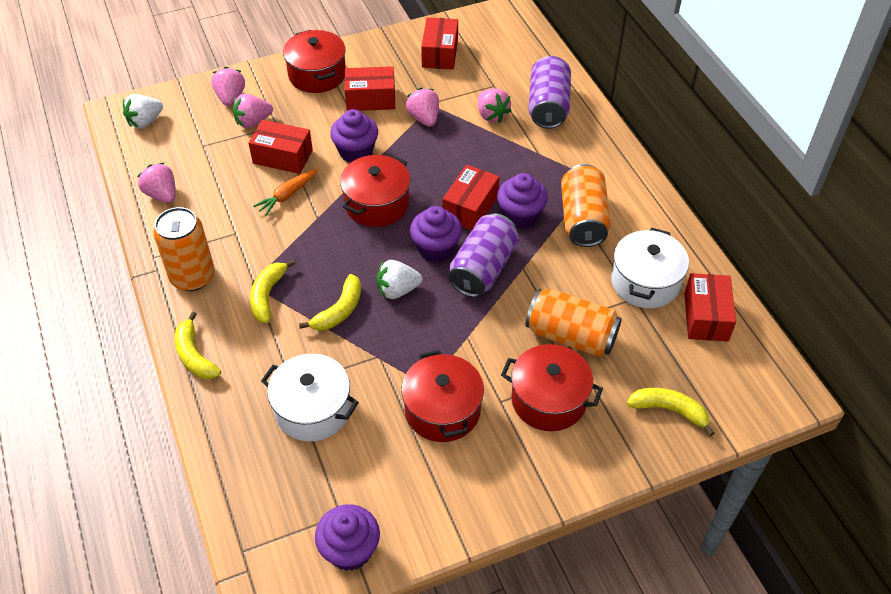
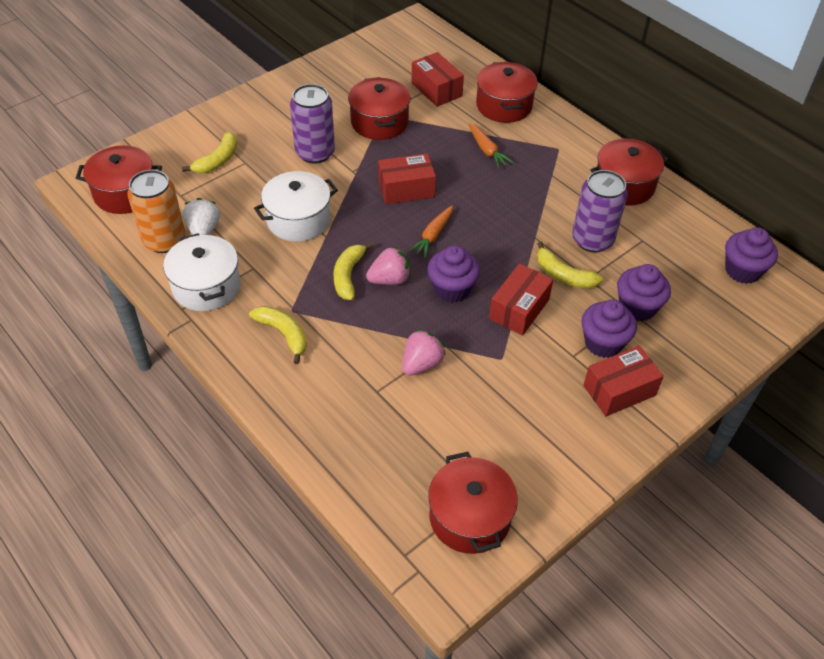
orange can: 3 -> 1
orange carrot: 1 -> 2
pink strawberry: 5 -> 2
red box: 5 -> 4
red pot: 4 -> 5
white strawberry: 2 -> 1

